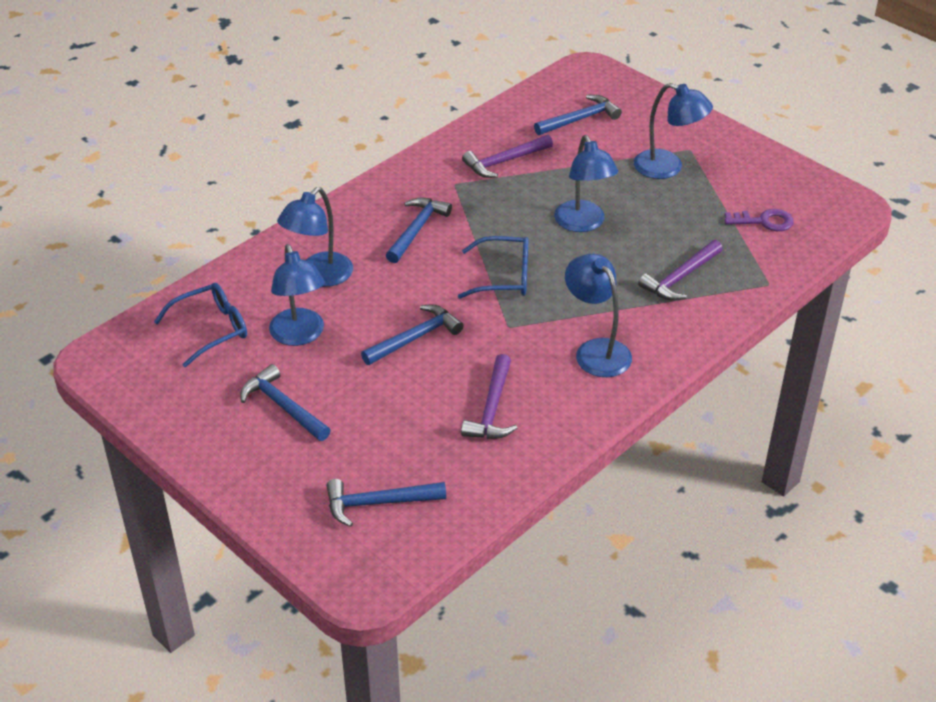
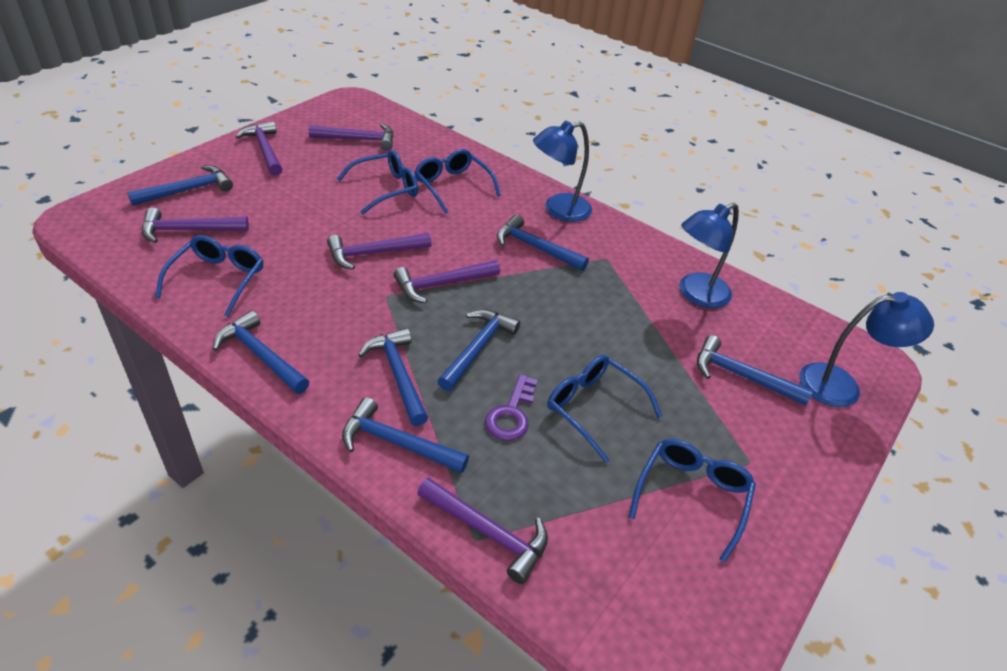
blue glasses: 2 -> 5
blue hammer: 5 -> 7
blue lamp: 5 -> 3
purple hammer: 3 -> 6

